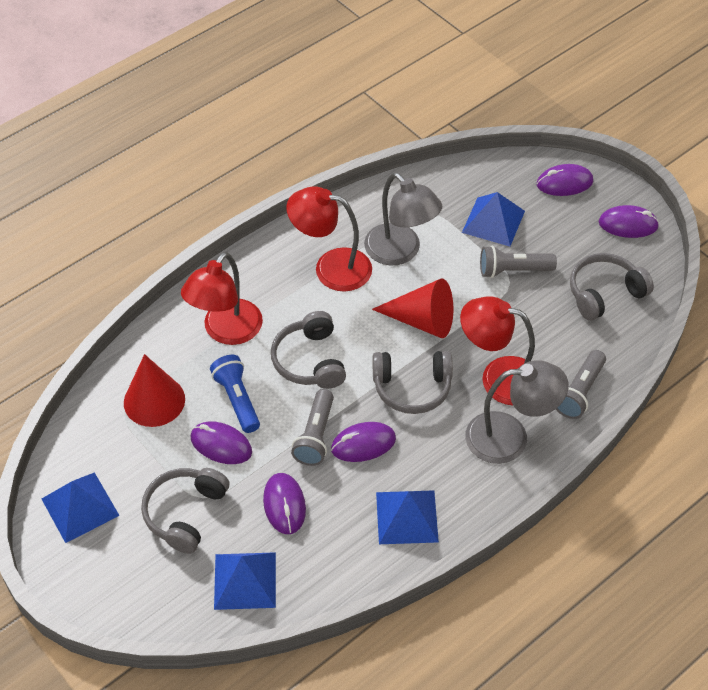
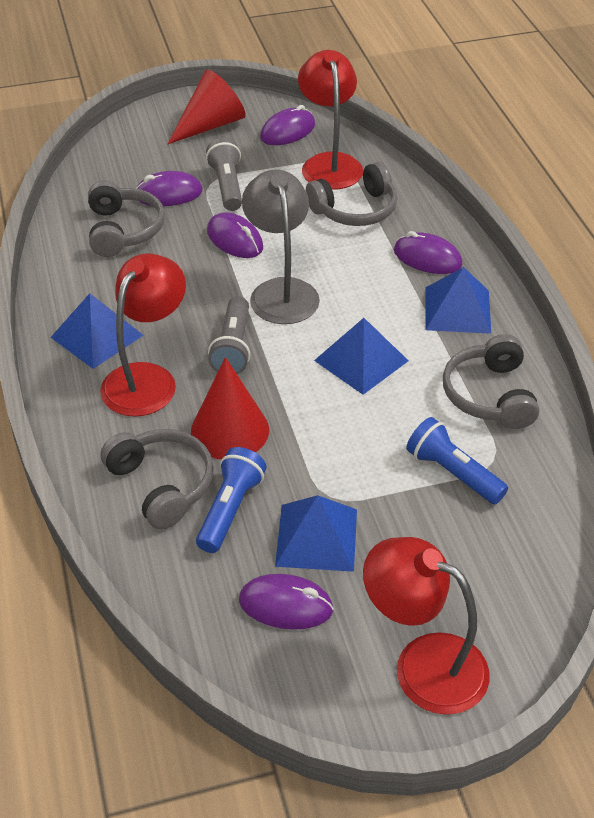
blue flashlight: 1 -> 2
grey flashlight: 3 -> 2
grey lamp: 2 -> 1

